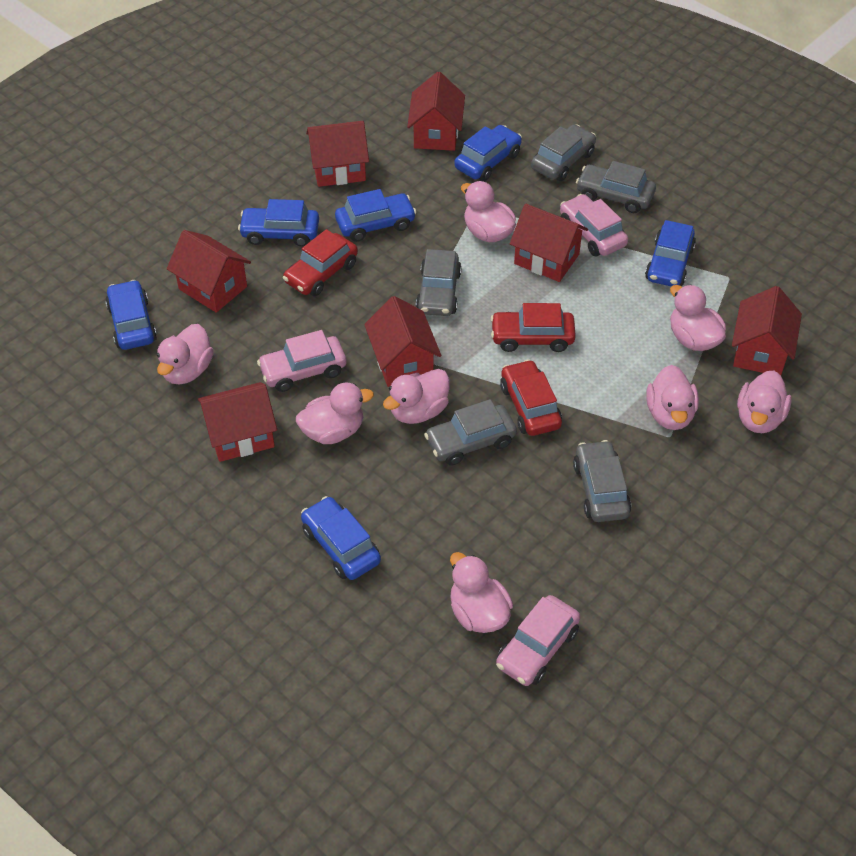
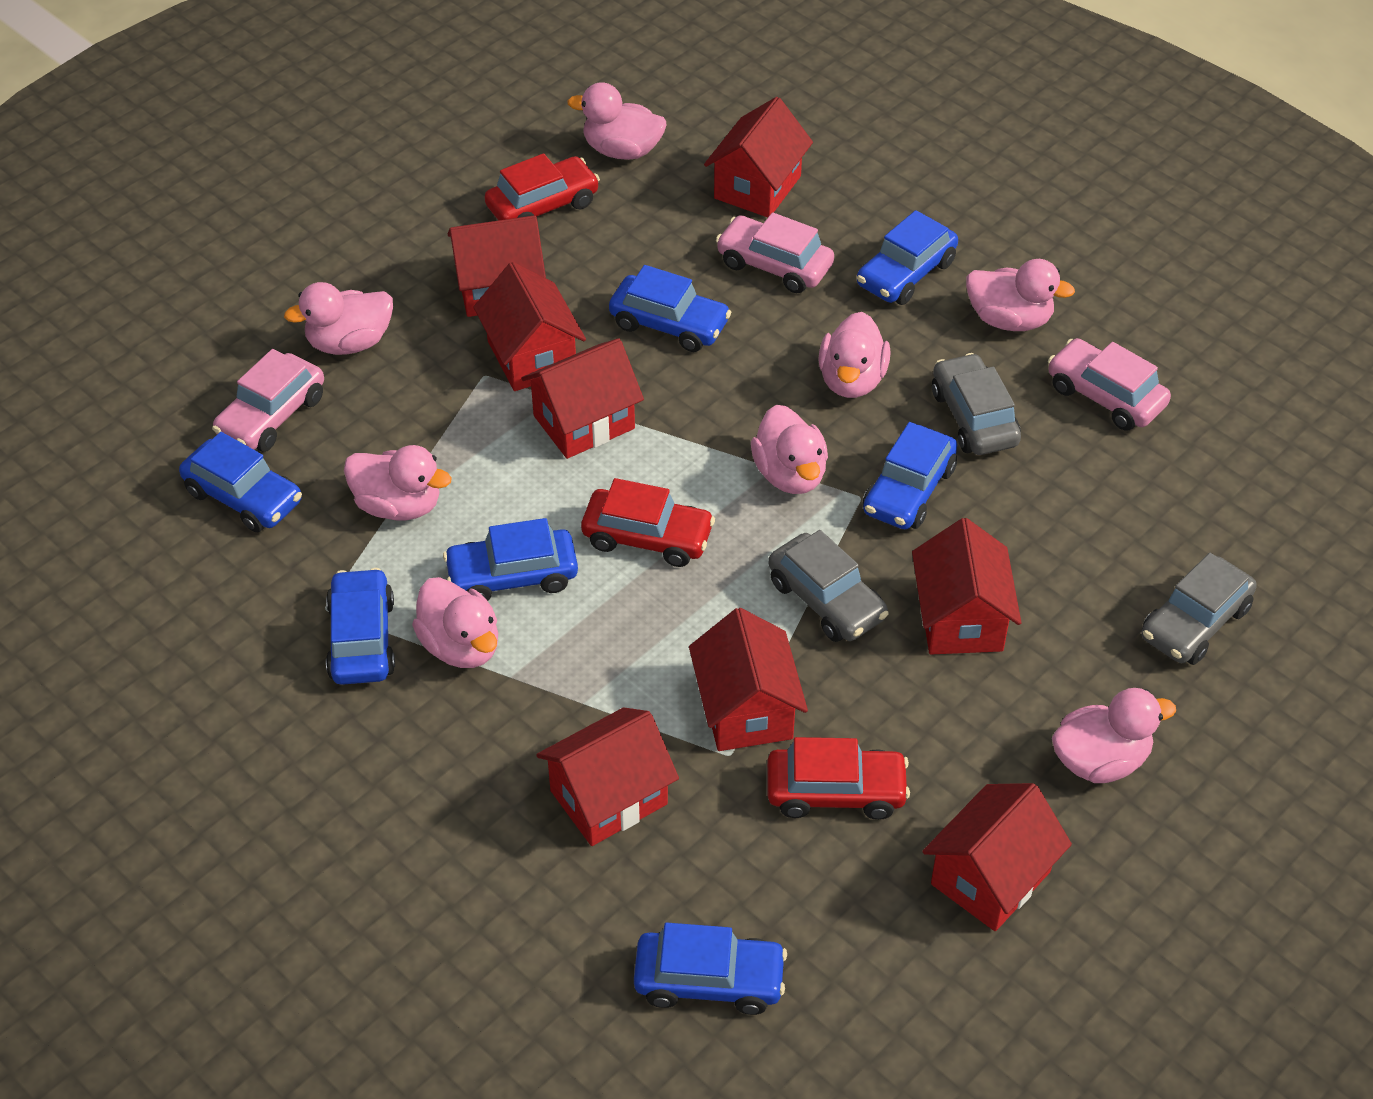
blue car: 6 -> 7
grey car: 5 -> 3
red house: 7 -> 8

